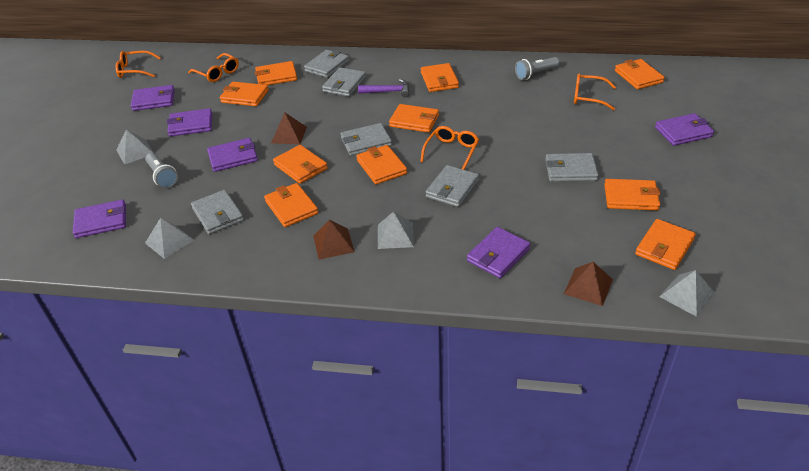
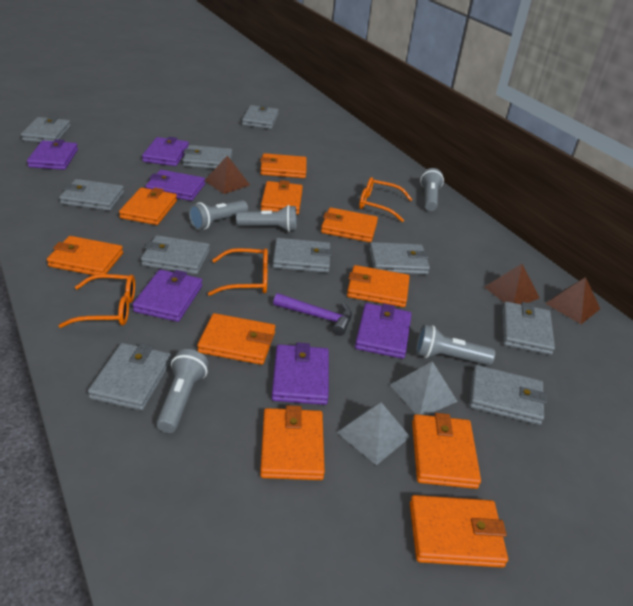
grey flashlight: 2 -> 5
grey pyramid: 4 -> 2
grey wallet: 6 -> 10
orange glasses: 4 -> 3

